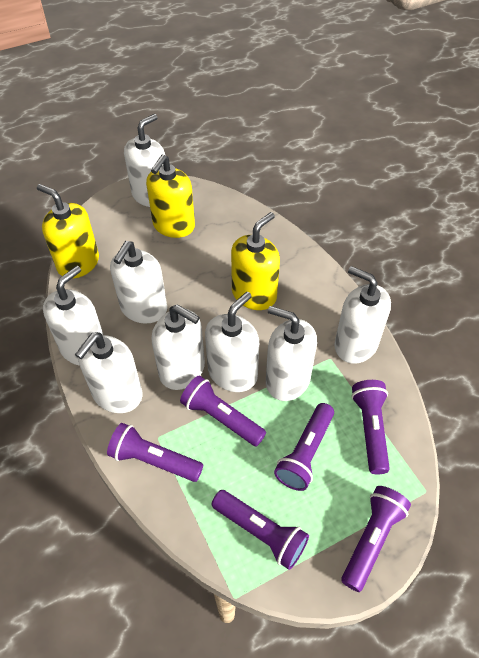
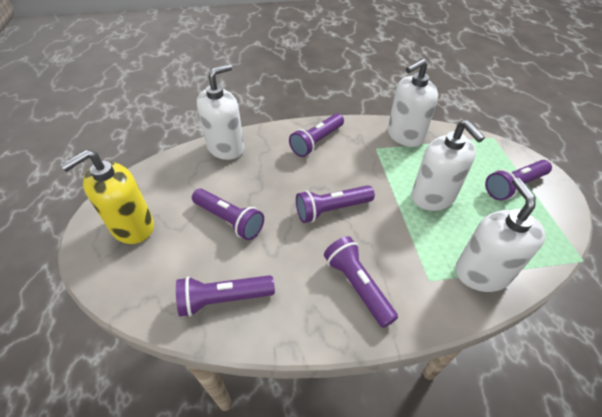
white soap dispenser: 8 -> 4
yellow soap dispenser: 3 -> 1

